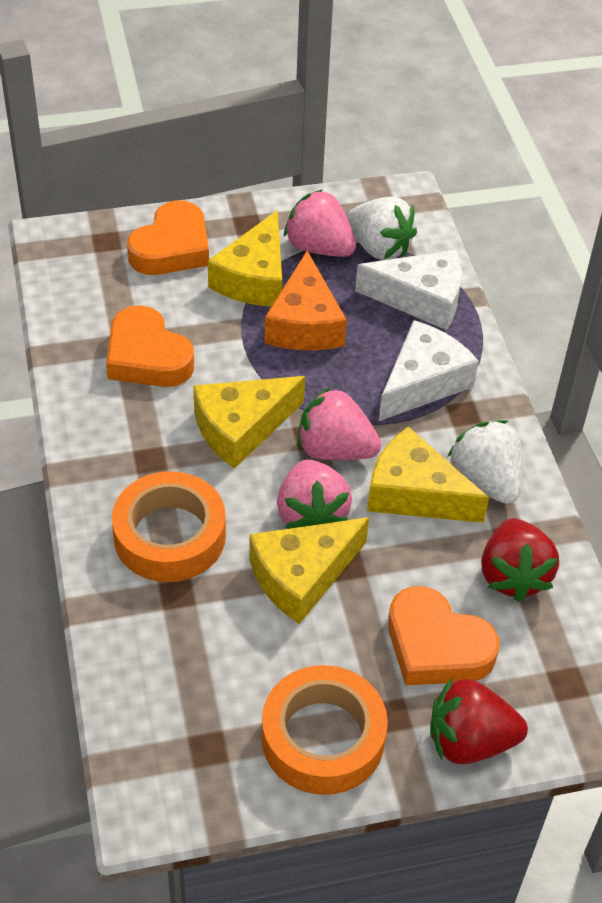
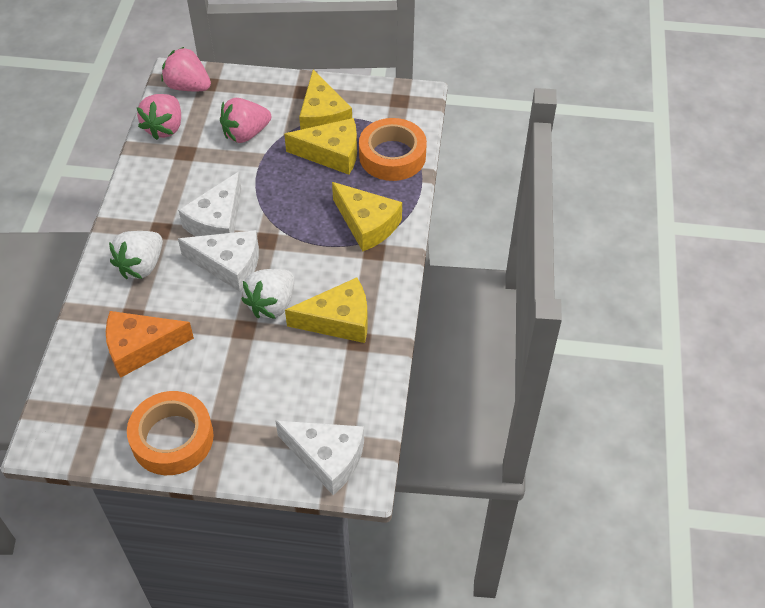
orange heart: 3 -> 0
red strawberry: 2 -> 0
white cheese: 2 -> 3

